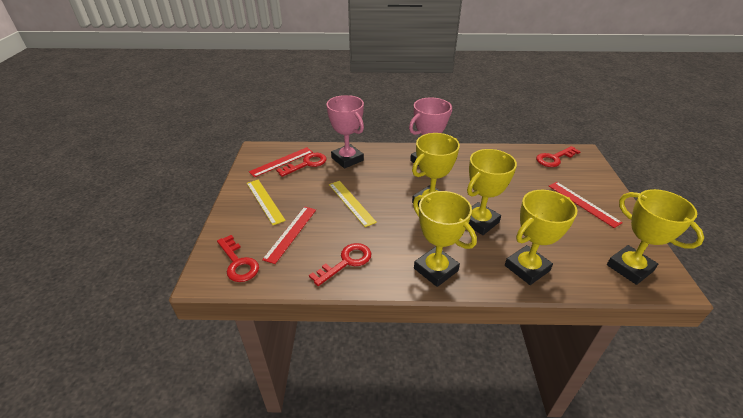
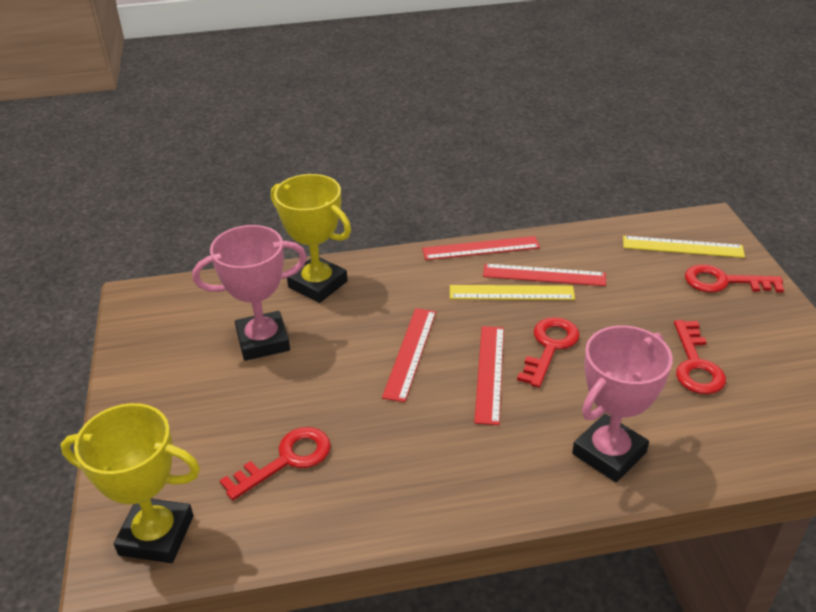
red ruler: 3 -> 4
yellow trophy: 5 -> 2

